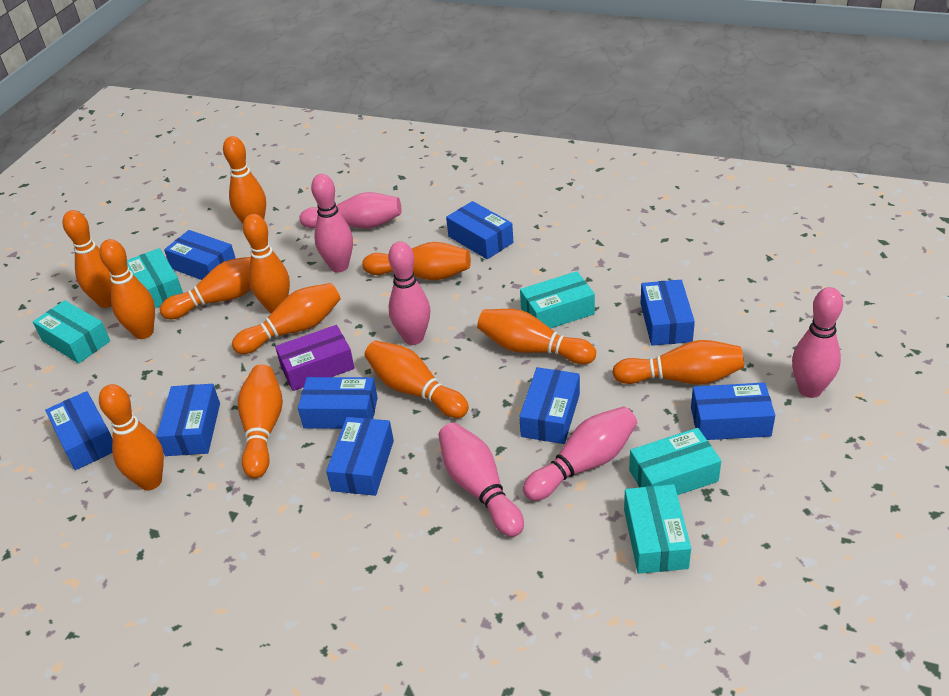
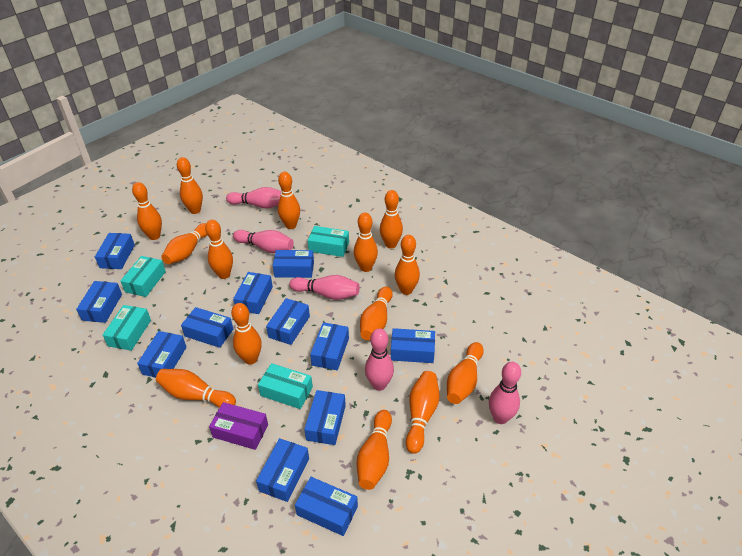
blue box: 9 -> 12
orange bowling pin: 12 -> 14
pink bowling pin: 6 -> 5
turquoise box: 5 -> 4

